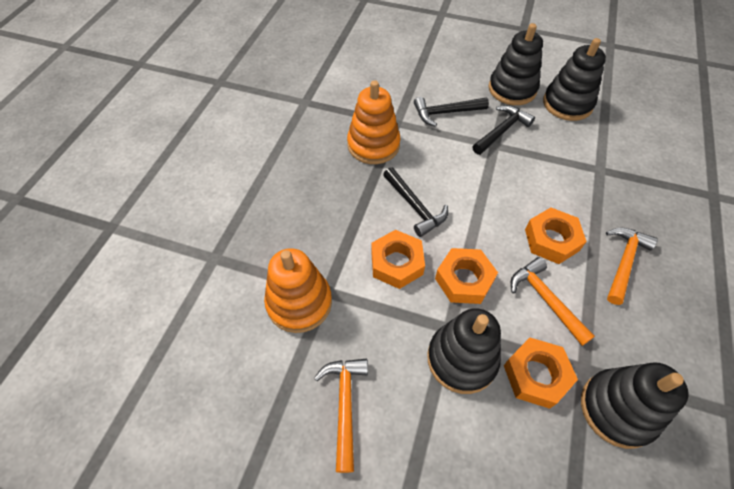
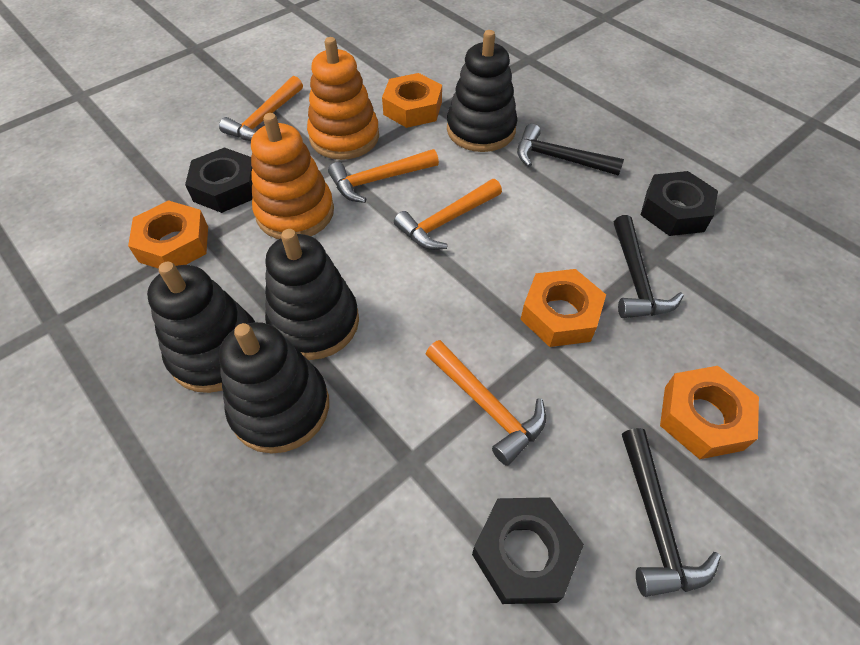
black nut: 0 -> 3
orange hammer: 3 -> 4

